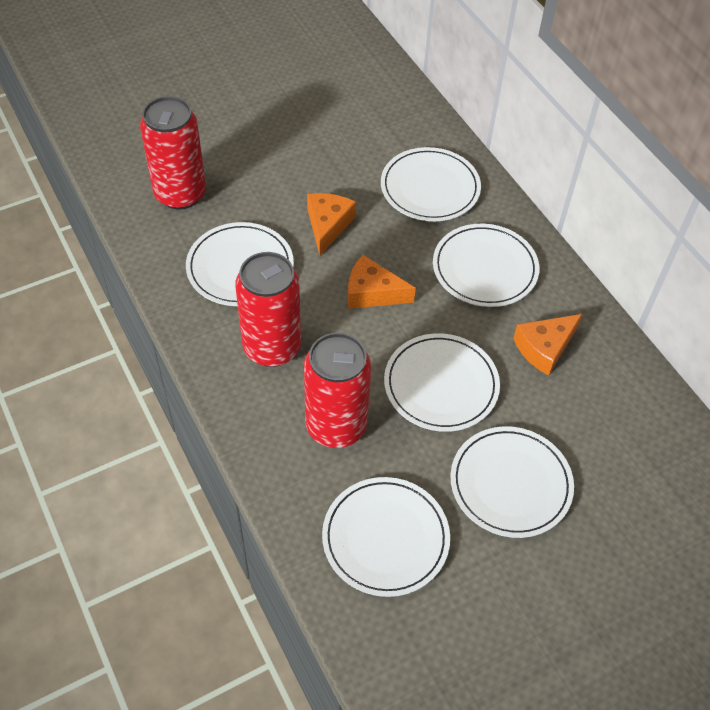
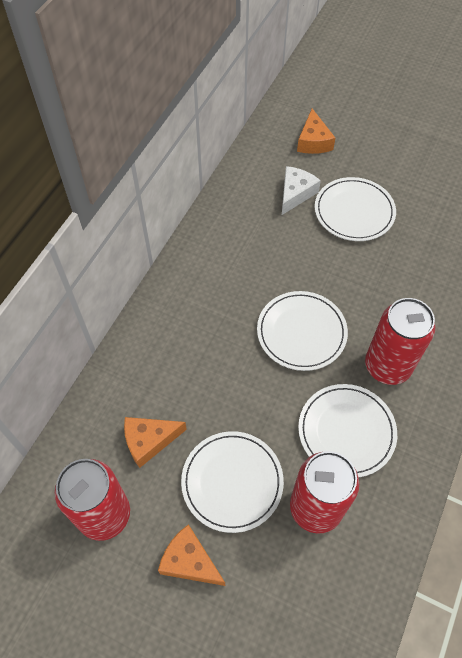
white cheese: 0 -> 1
white plate: 6 -> 4

